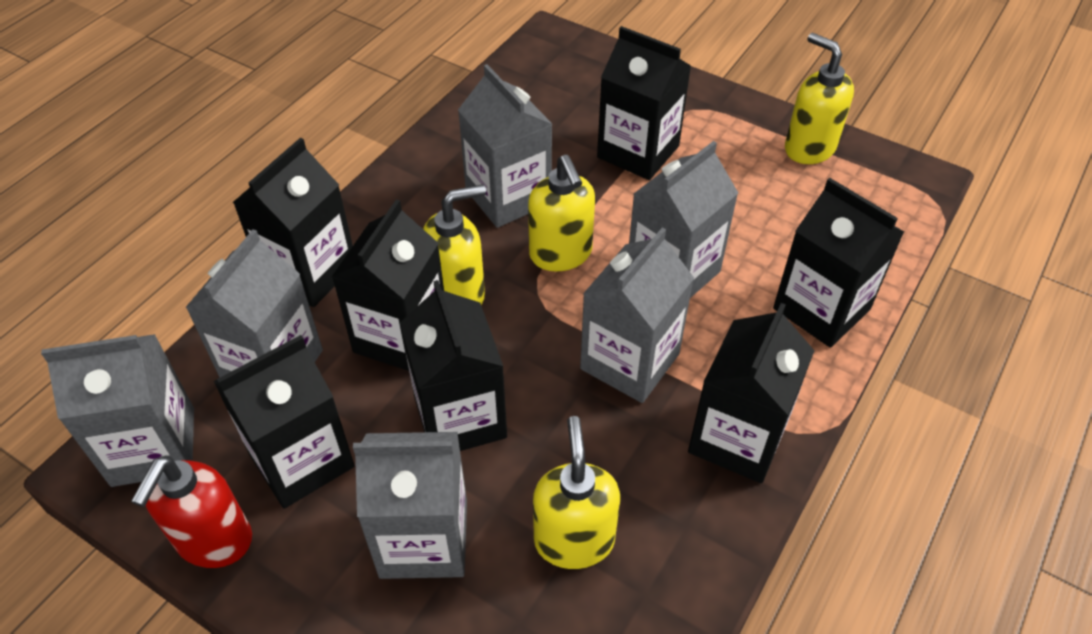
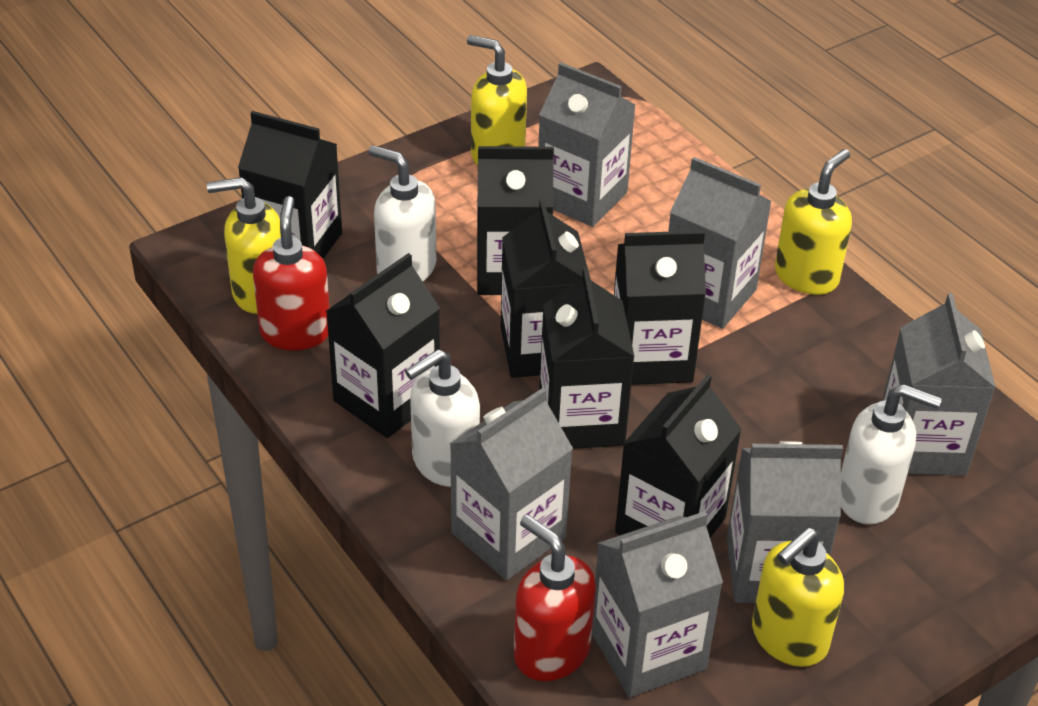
red soap dispenser: 1 -> 2
white soap dispenser: 0 -> 3

